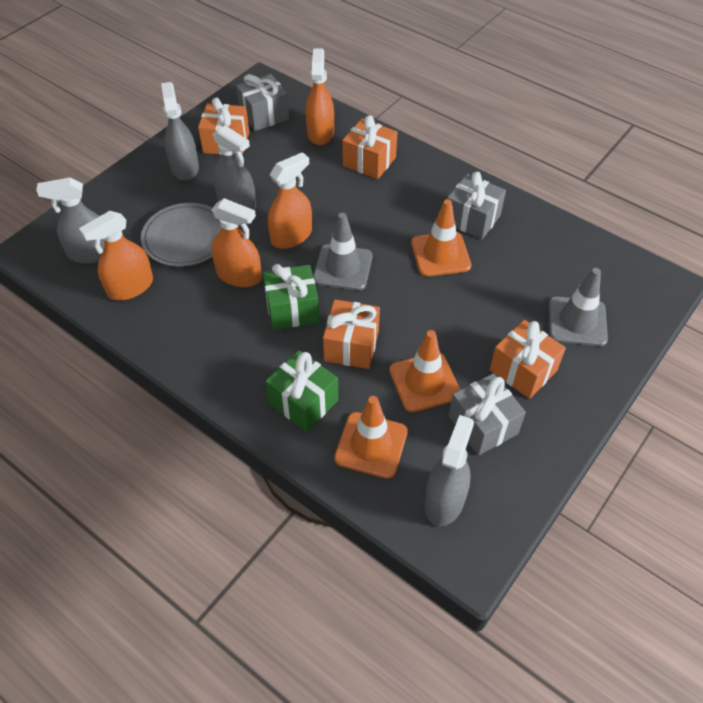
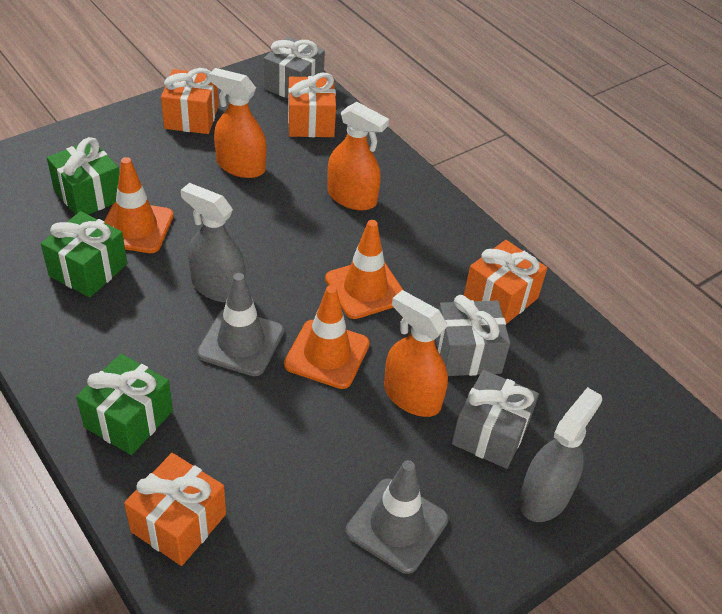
green gift: 2 -> 3
grey plate: 1 -> 0
grey spray bottle: 4 -> 2
orange spray bottle: 4 -> 3

